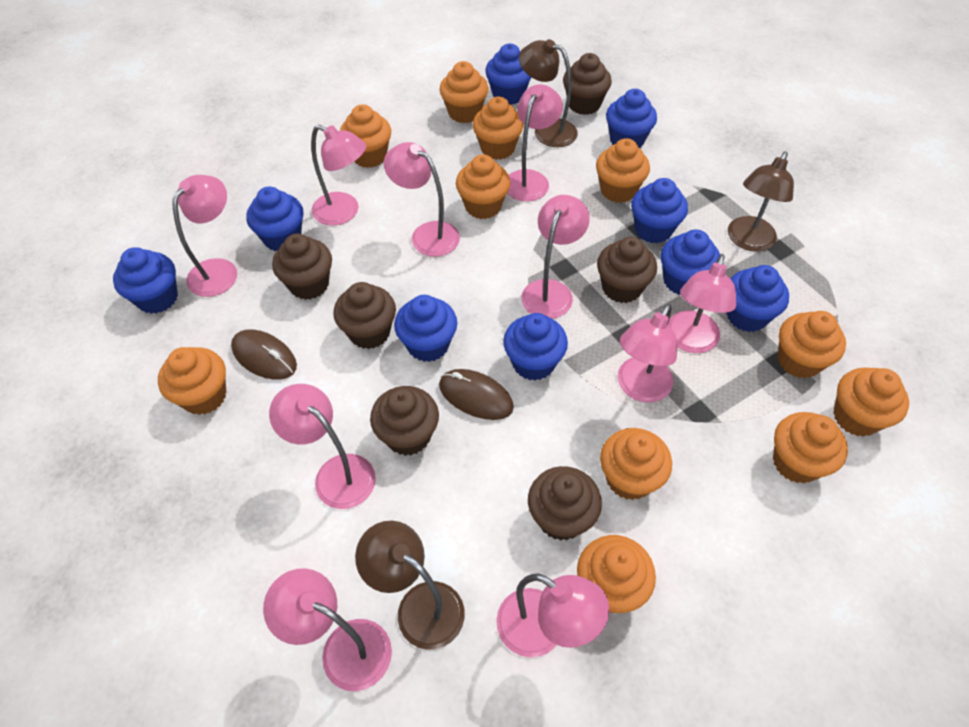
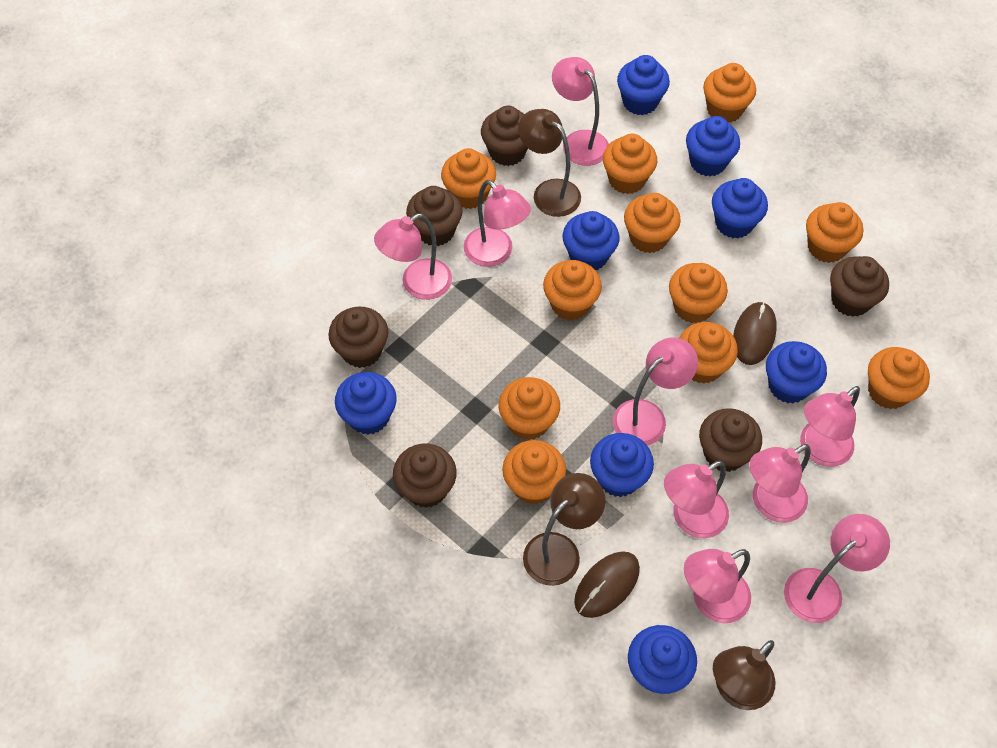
blue cupcake: 9 -> 8
pink lamp: 10 -> 9

